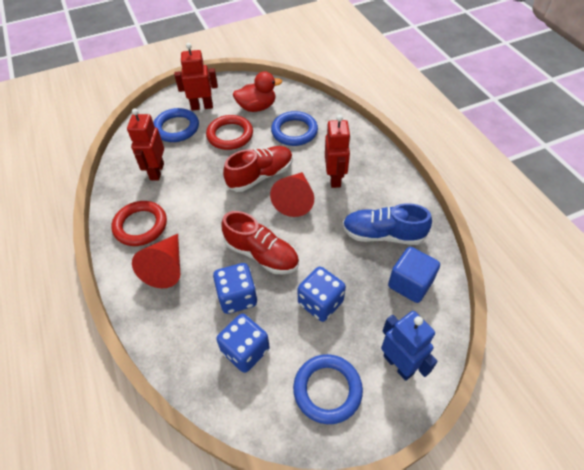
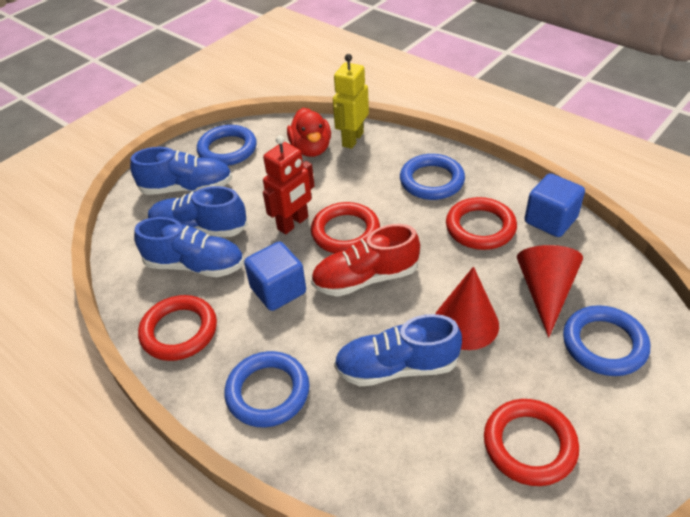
blue cube: 1 -> 2
blue dice: 3 -> 0
blue ring: 3 -> 4
blue robot: 1 -> 0
blue shoe: 1 -> 4
red ring: 2 -> 4
red robot: 3 -> 1
red shoe: 2 -> 1
yellow robot: 0 -> 1

